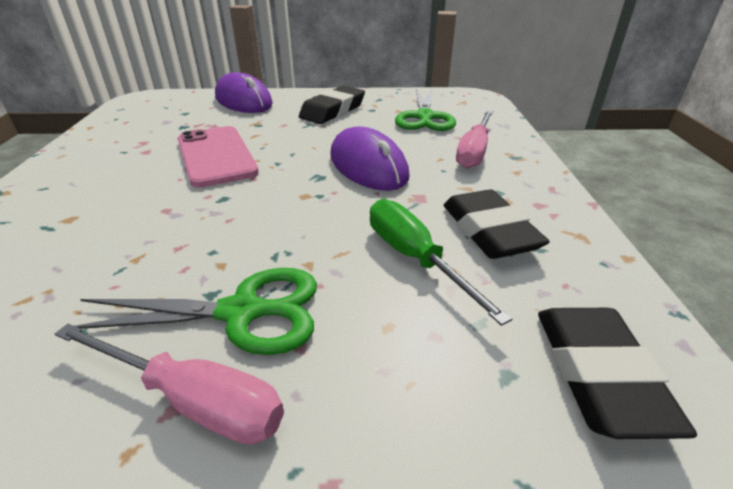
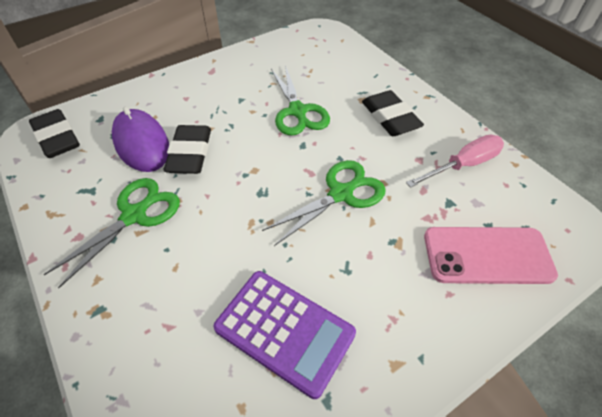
green scissors: 2 -> 3
green screwdriver: 1 -> 0
pink screwdriver: 2 -> 1
purple calculator: 0 -> 1
purple mouse: 2 -> 1

